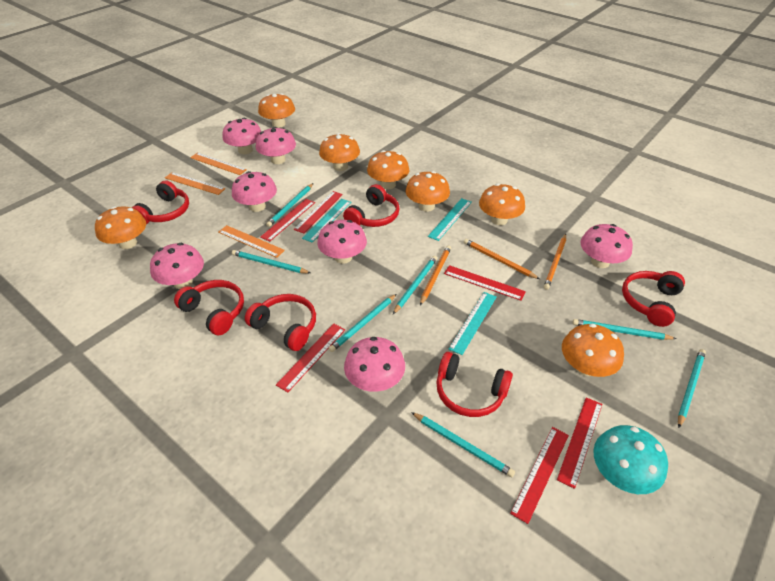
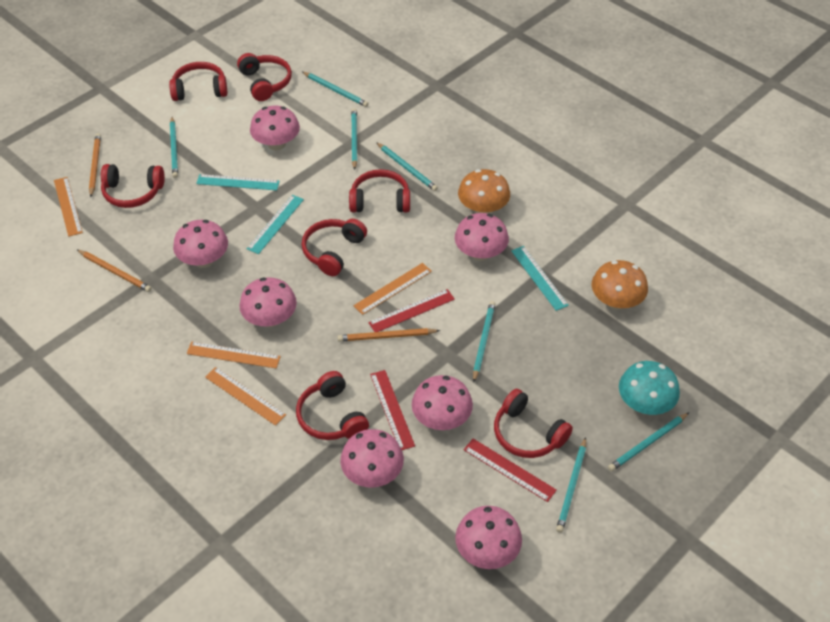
orange mushroom: 7 -> 2
orange ruler: 3 -> 4
red headphones: 6 -> 7
red ruler: 6 -> 3

